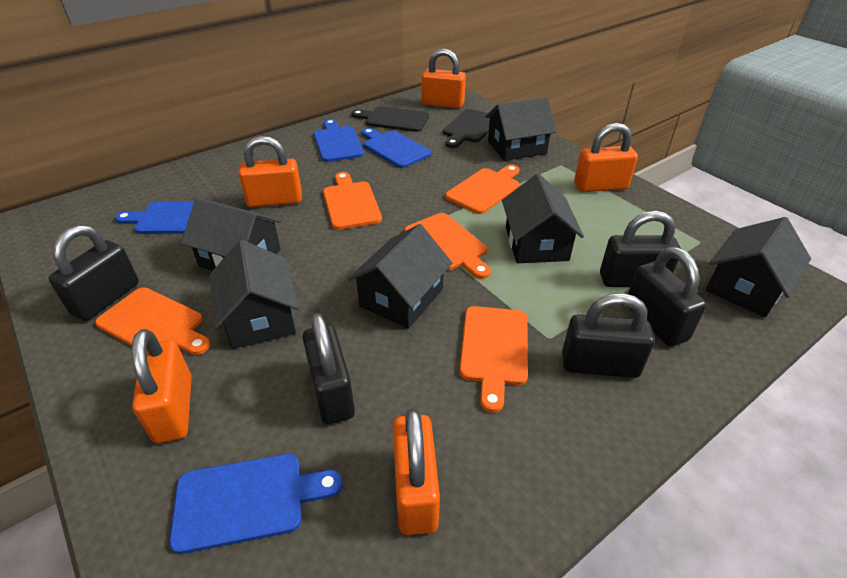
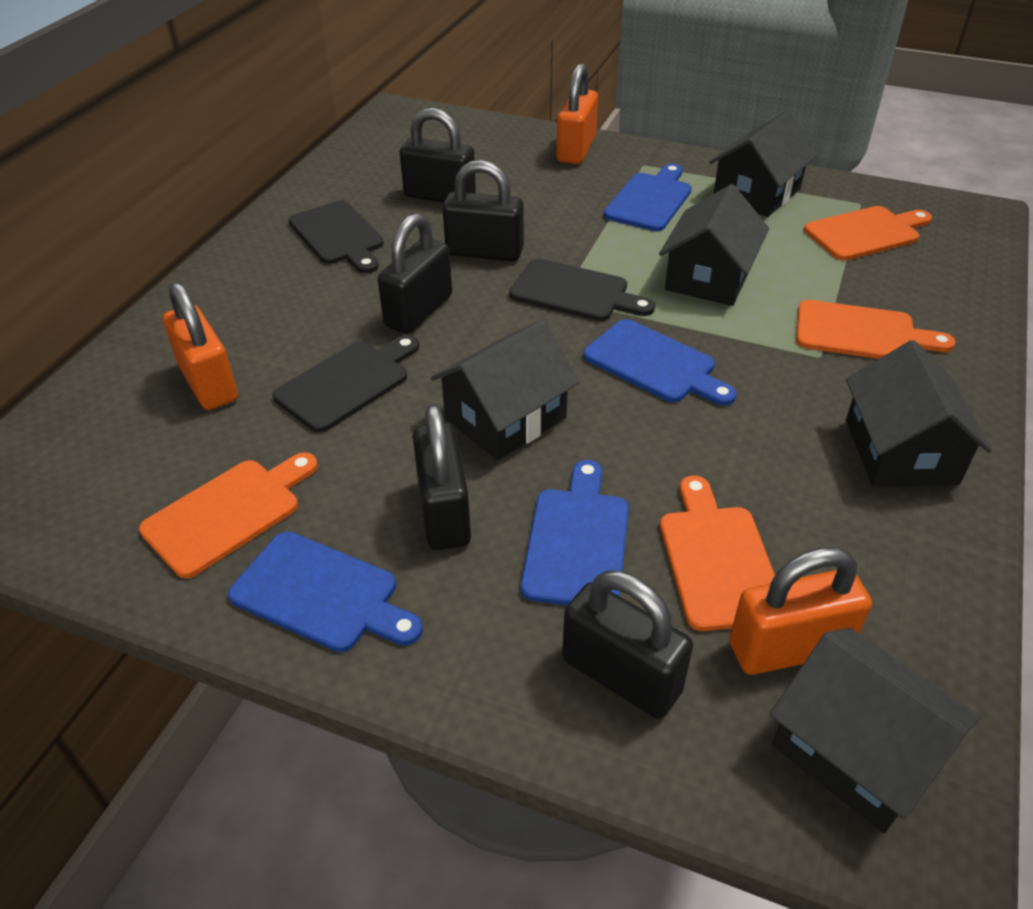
black cutting board: 2 -> 3
black house: 6 -> 5
orange cutting board: 5 -> 4
orange padlock: 5 -> 3

